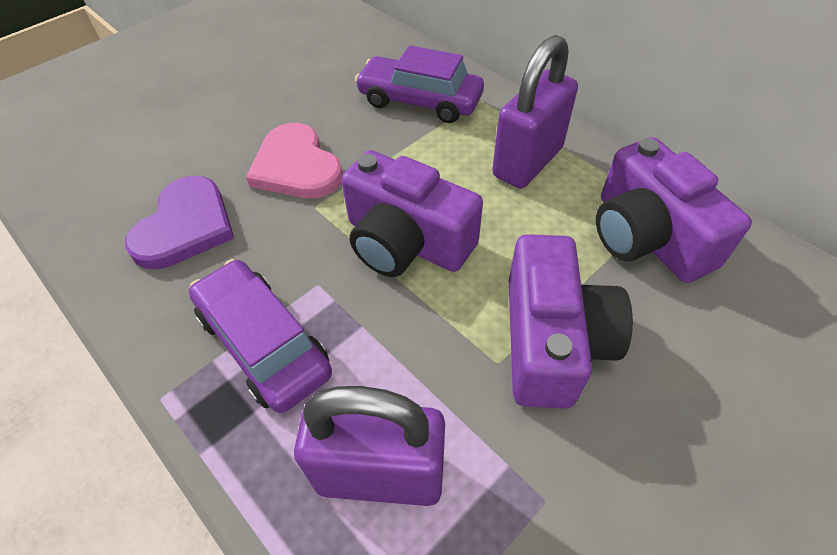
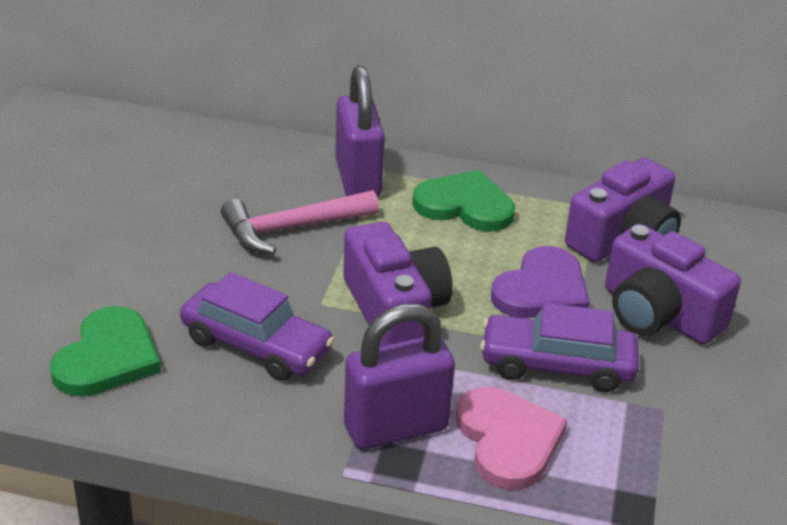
green heart: 0 -> 2
pink hammer: 0 -> 1

